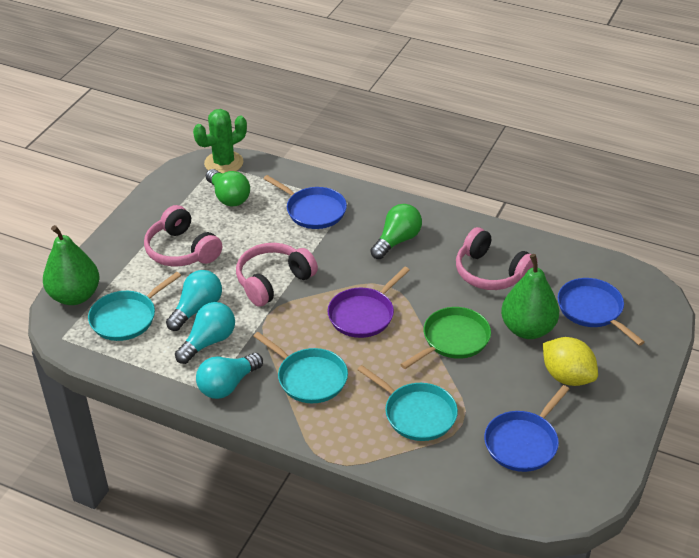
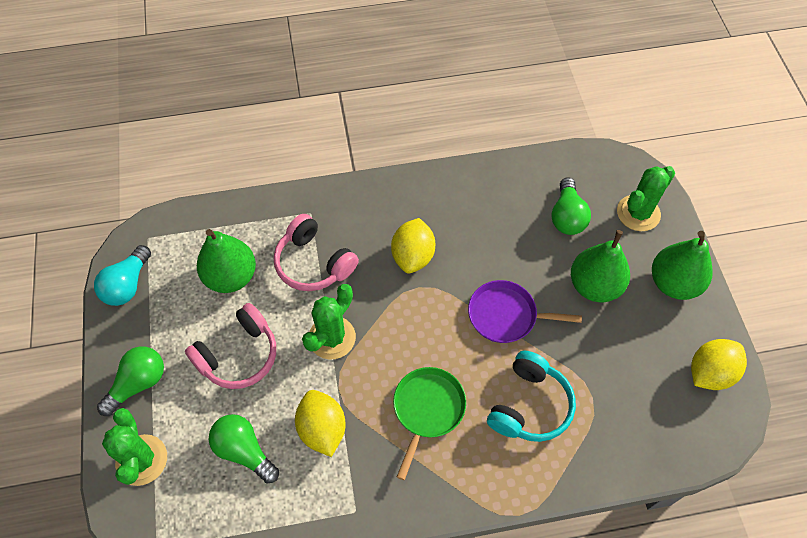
blue pan: 3 -> 0
green cactus: 1 -> 3
green light bulb: 2 -> 3
green pear: 2 -> 3
pink headphones: 3 -> 2
turquoise headphones: 0 -> 1
turquoise light bulb: 3 -> 1
turquoise pan: 3 -> 0
yellow lemon: 1 -> 3

